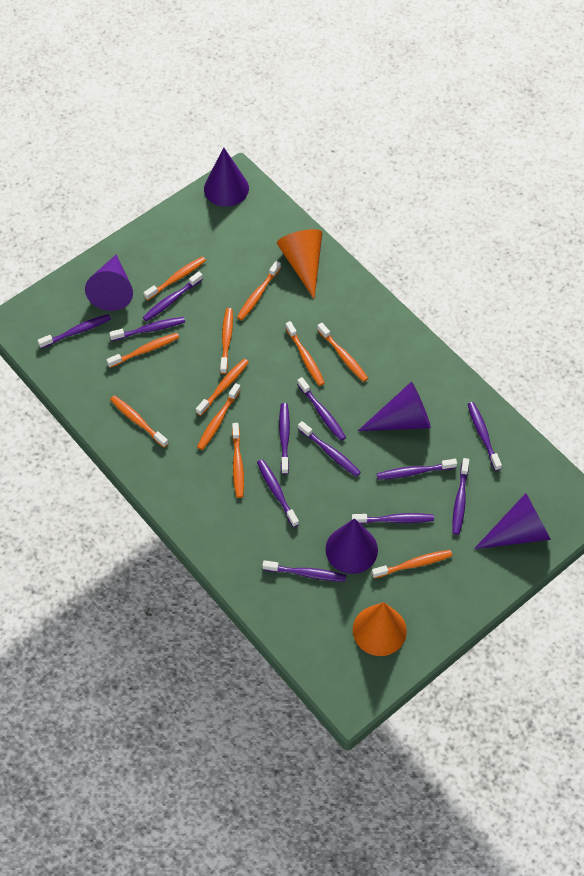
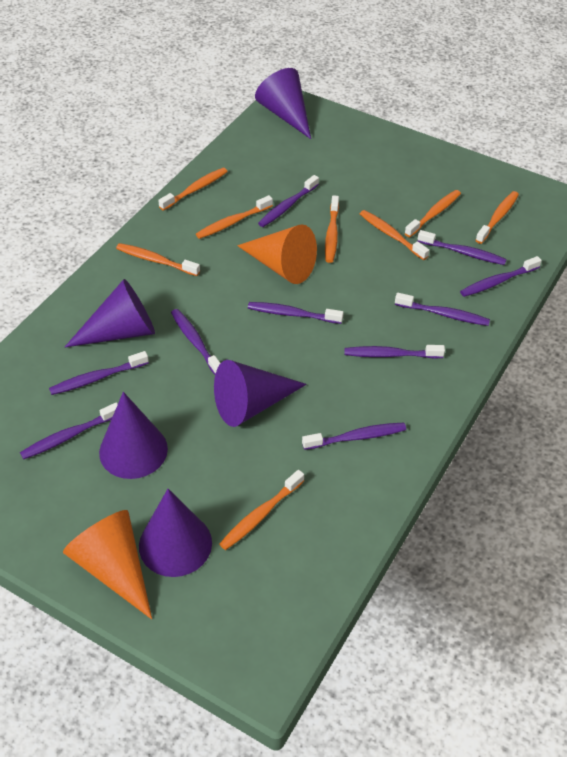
orange toothbrush: 11 -> 8
purple toothbrush: 12 -> 10

